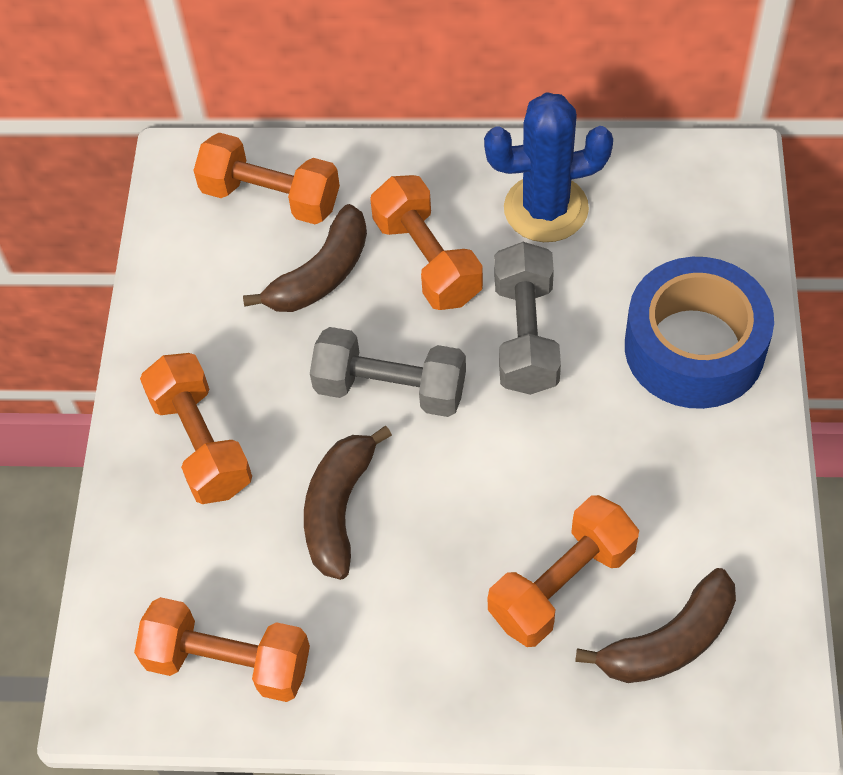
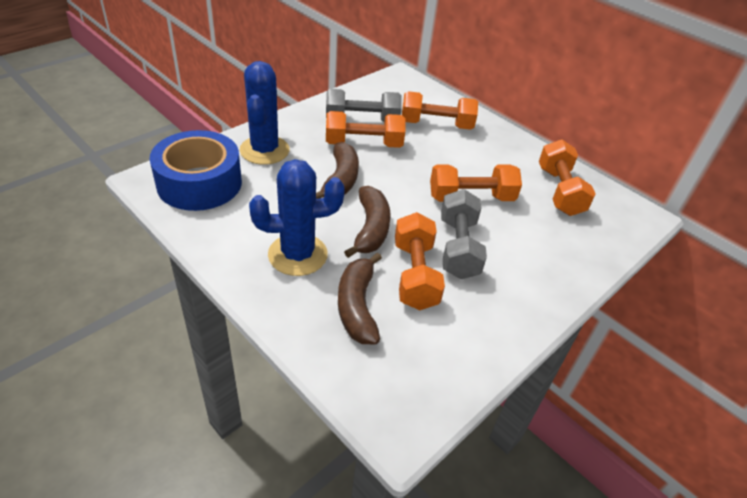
blue cactus: 1 -> 2

